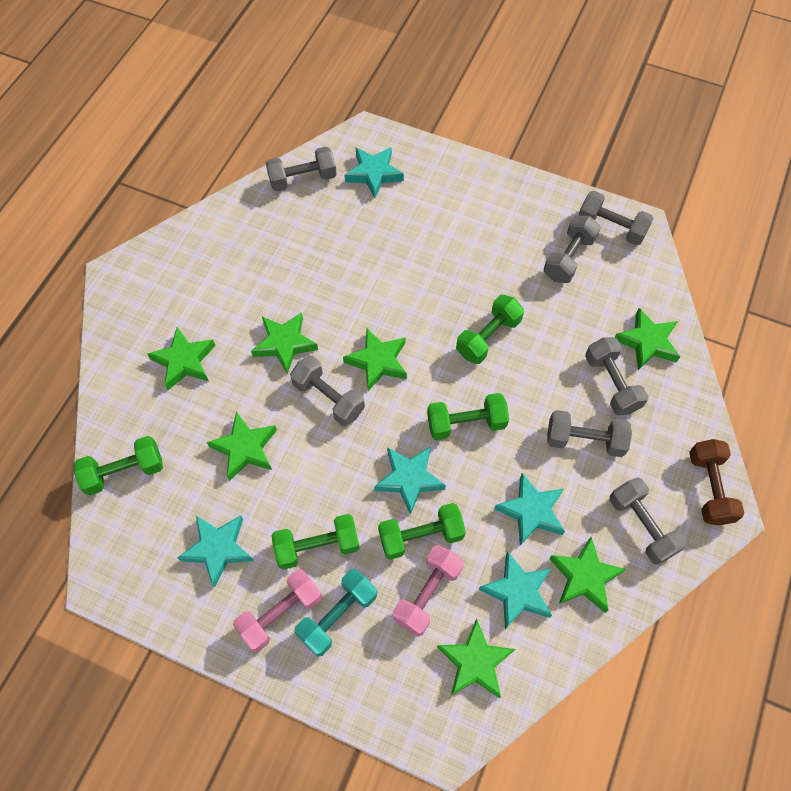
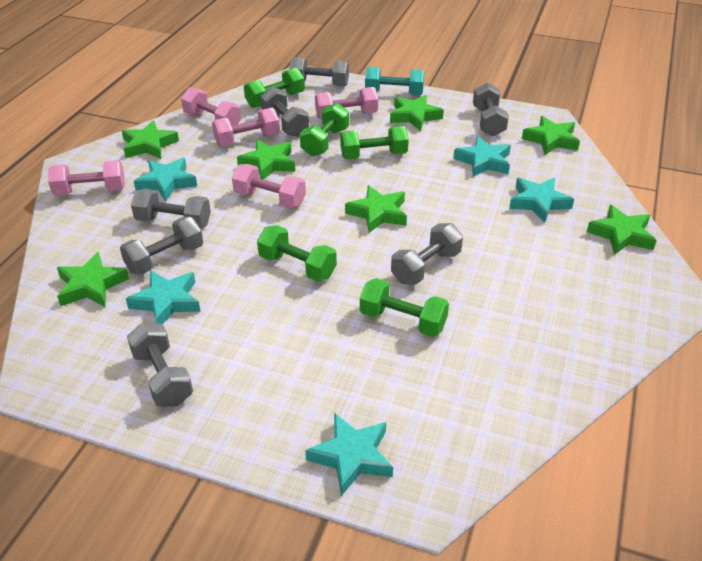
brown dumbbell: 1 -> 0
pink dumbbell: 2 -> 5

